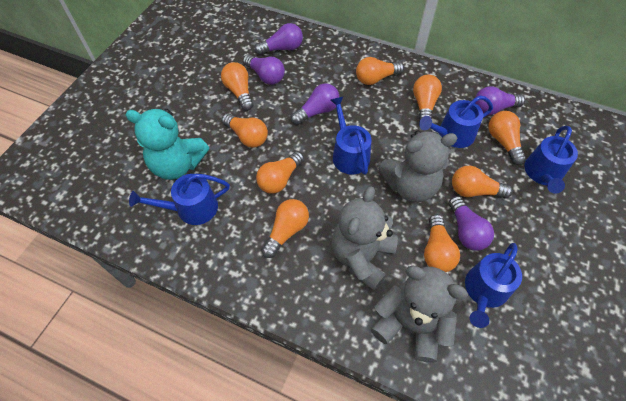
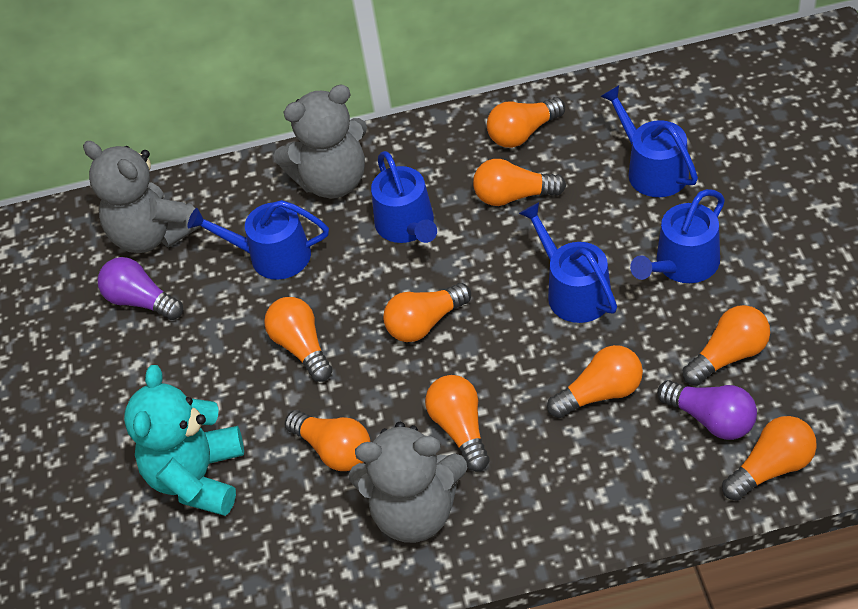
purple light bulb: 5 -> 2

